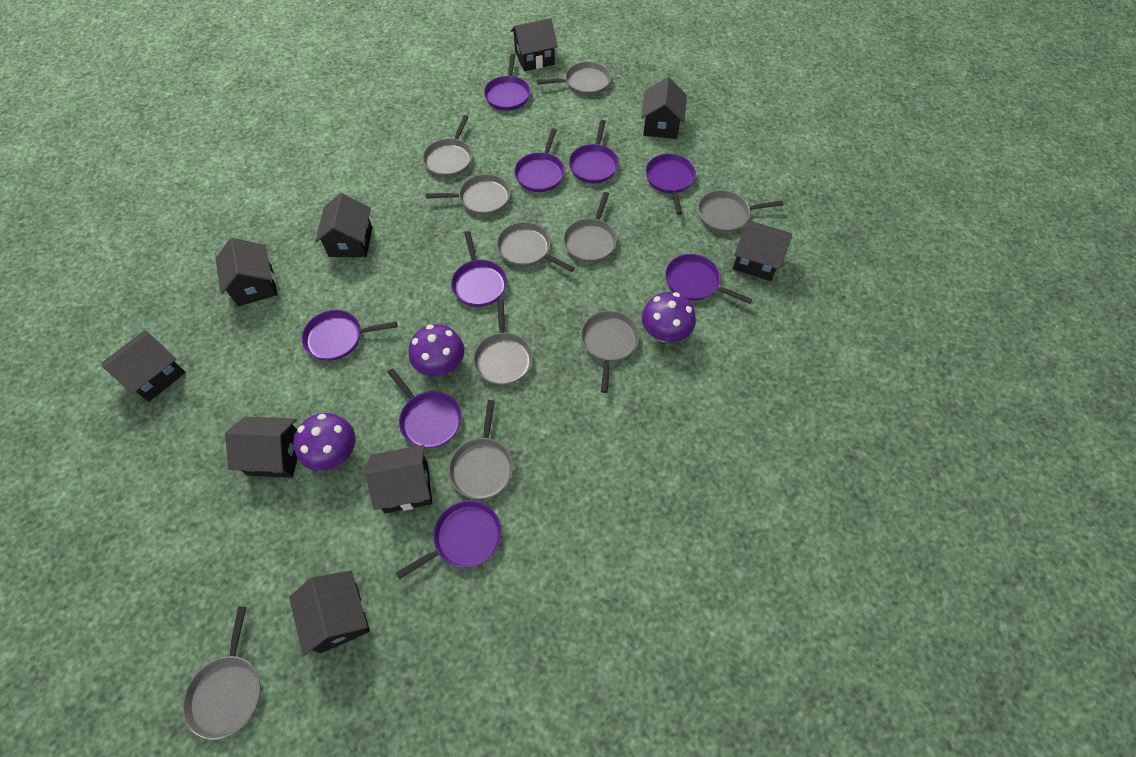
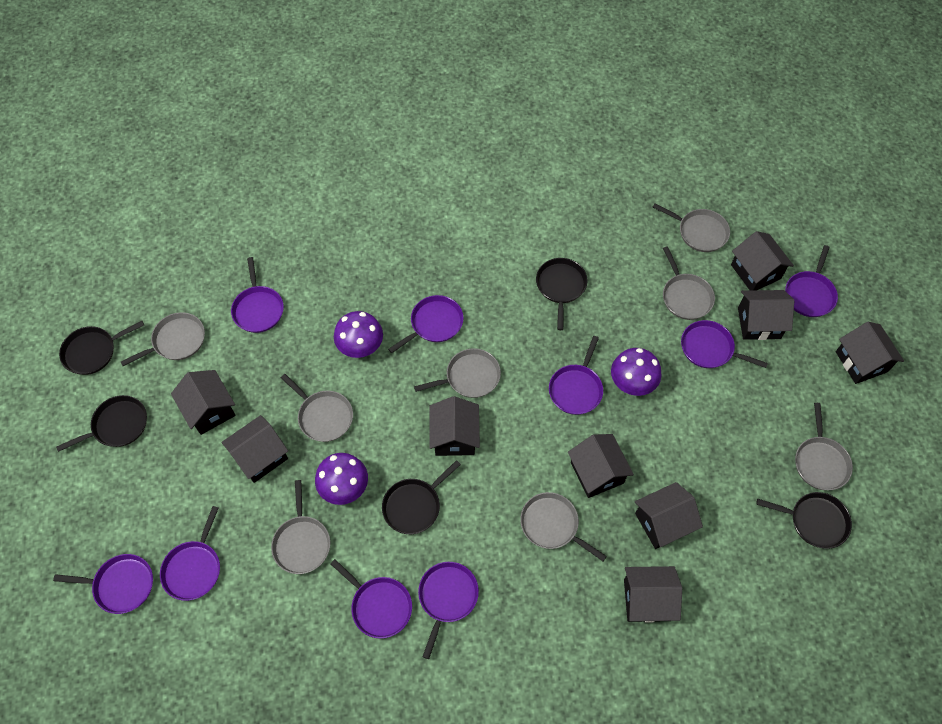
black pan: 0 -> 5
grey pan: 10 -> 8

